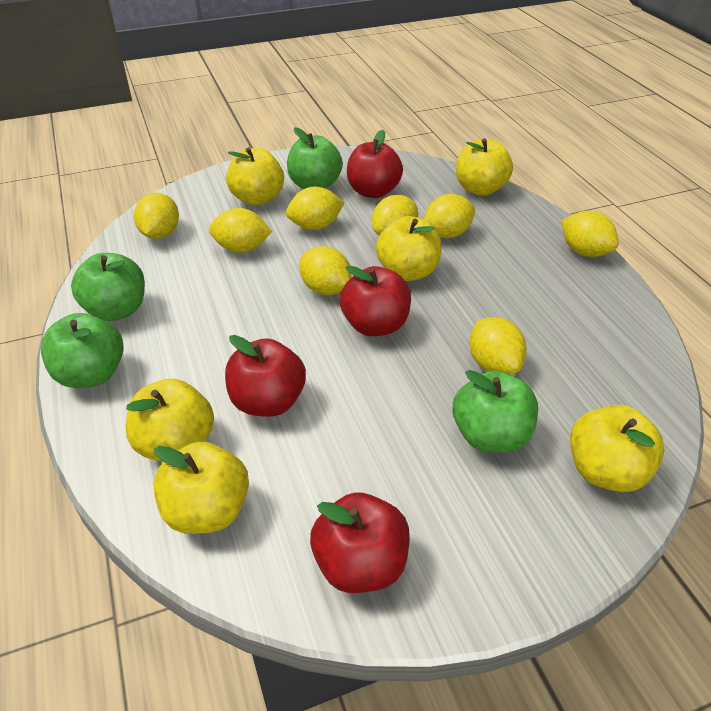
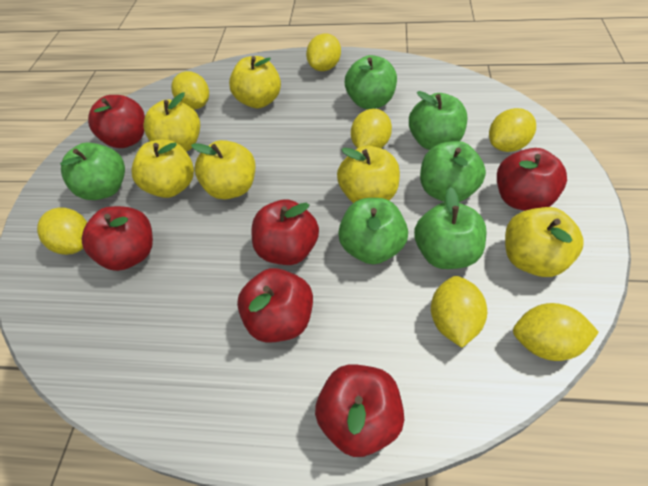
green apple: 4 -> 6
red apple: 4 -> 6
yellow lemon: 8 -> 7

